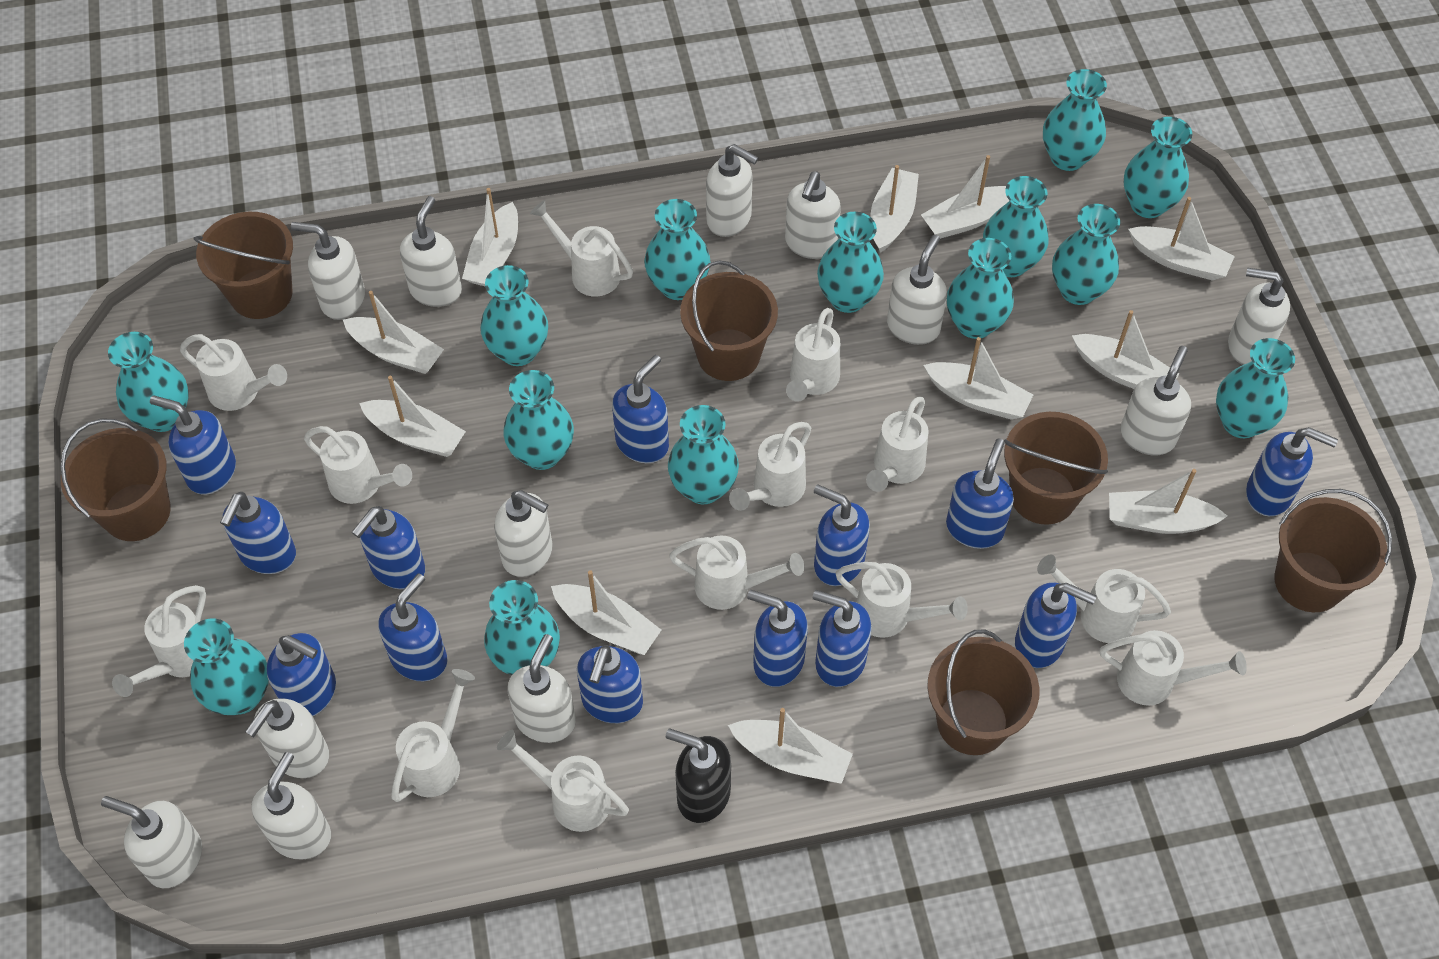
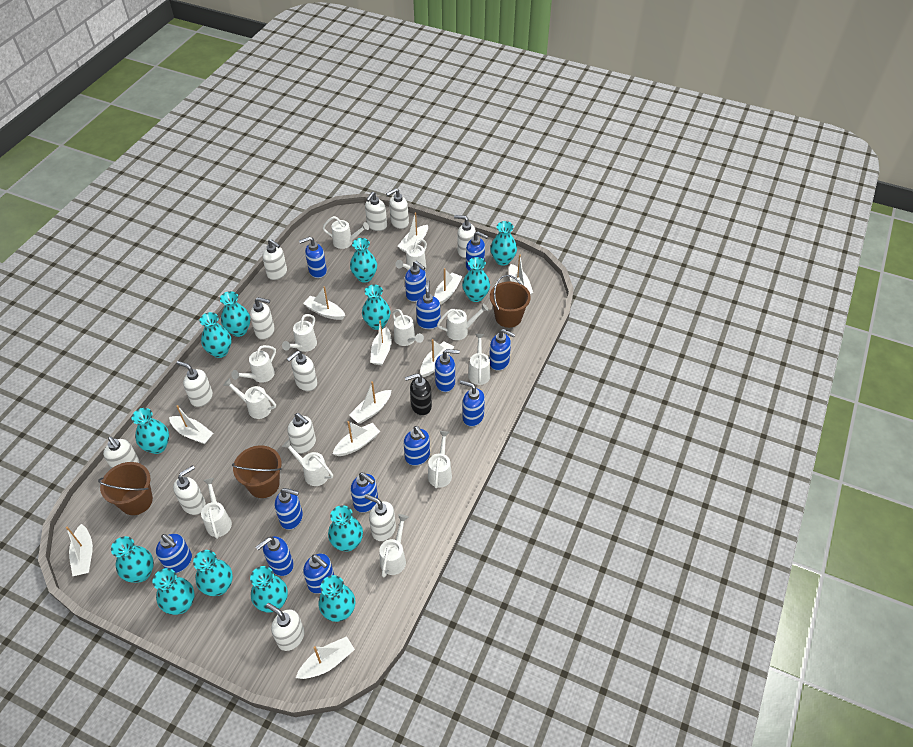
brown bucket: 6 -> 3
turquoise vase: 14 -> 13
white watering can: 13 -> 12

